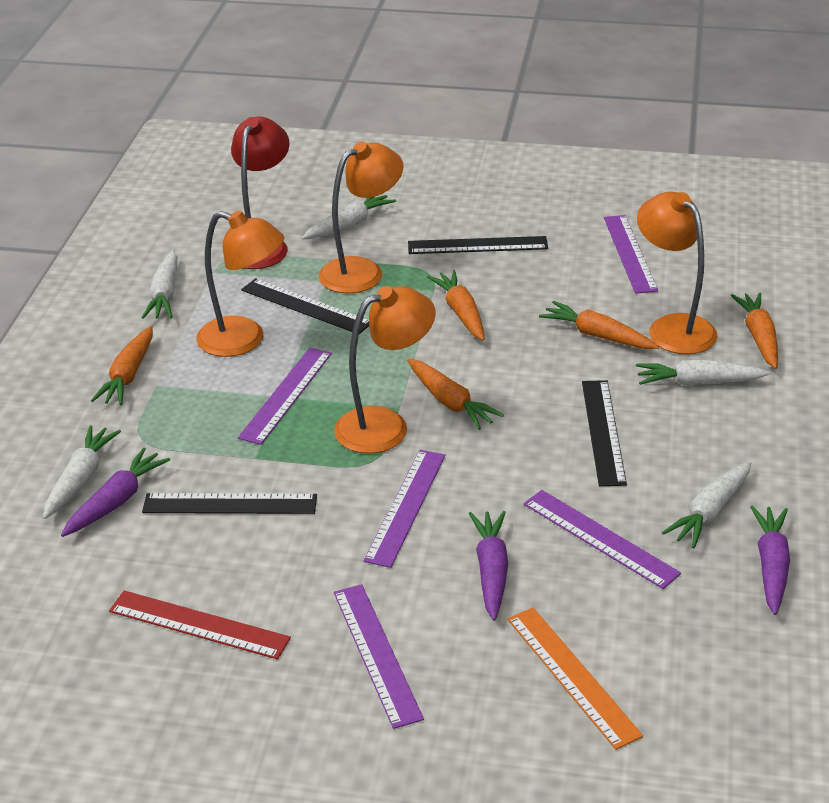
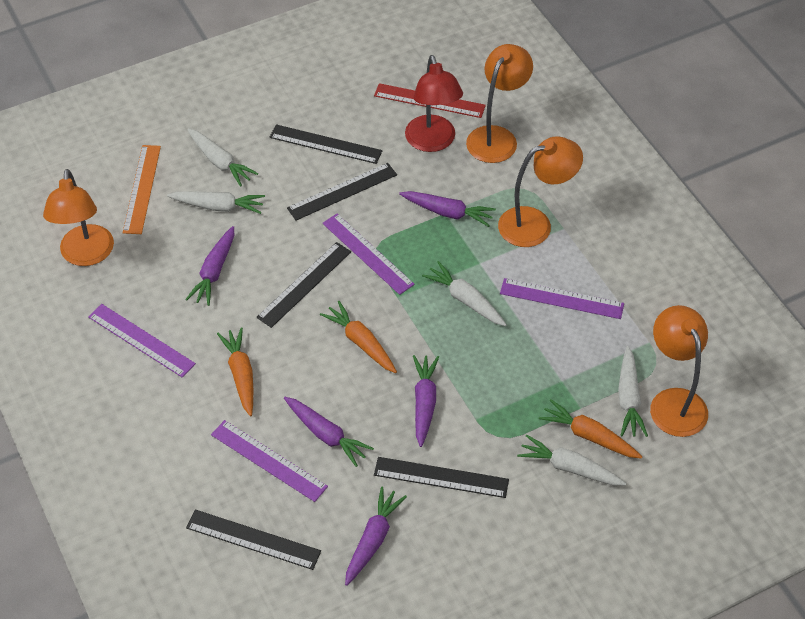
black ruler: 4 -> 5
orange carrot: 5 -> 3
purple carrot: 3 -> 5
purple ruler: 5 -> 4

